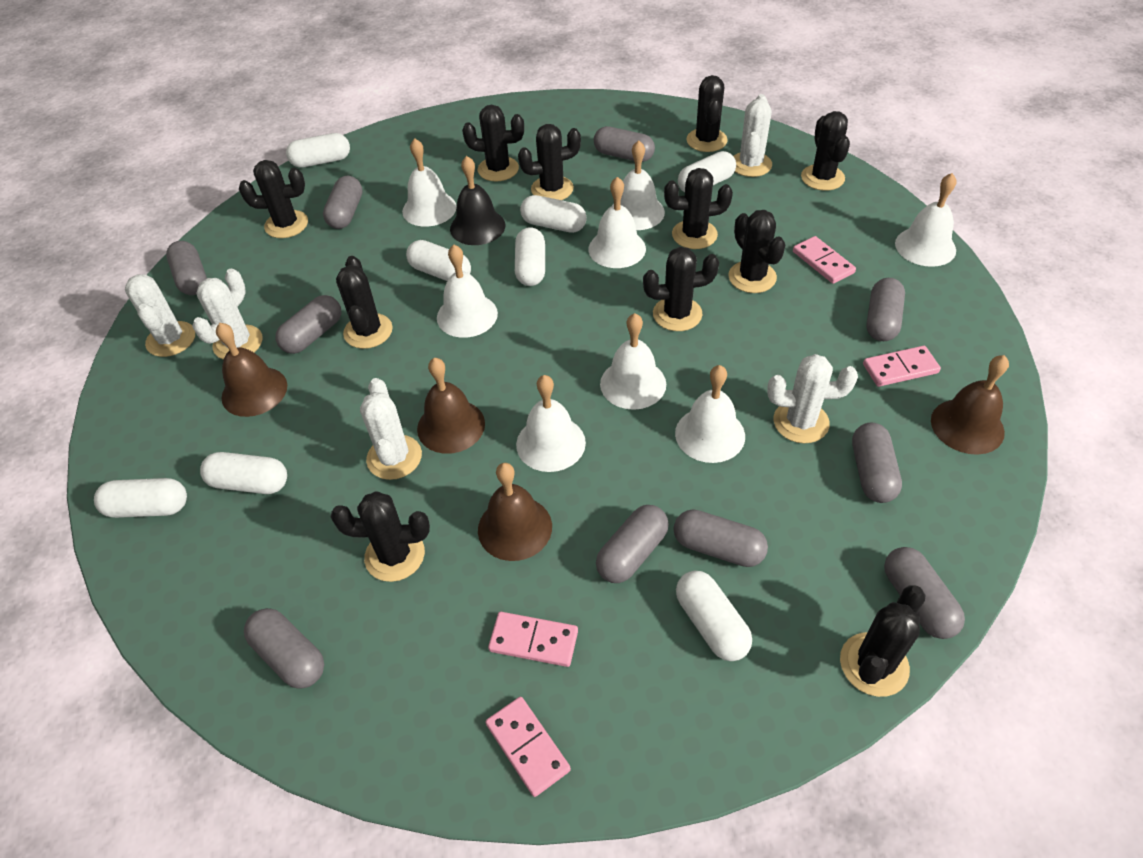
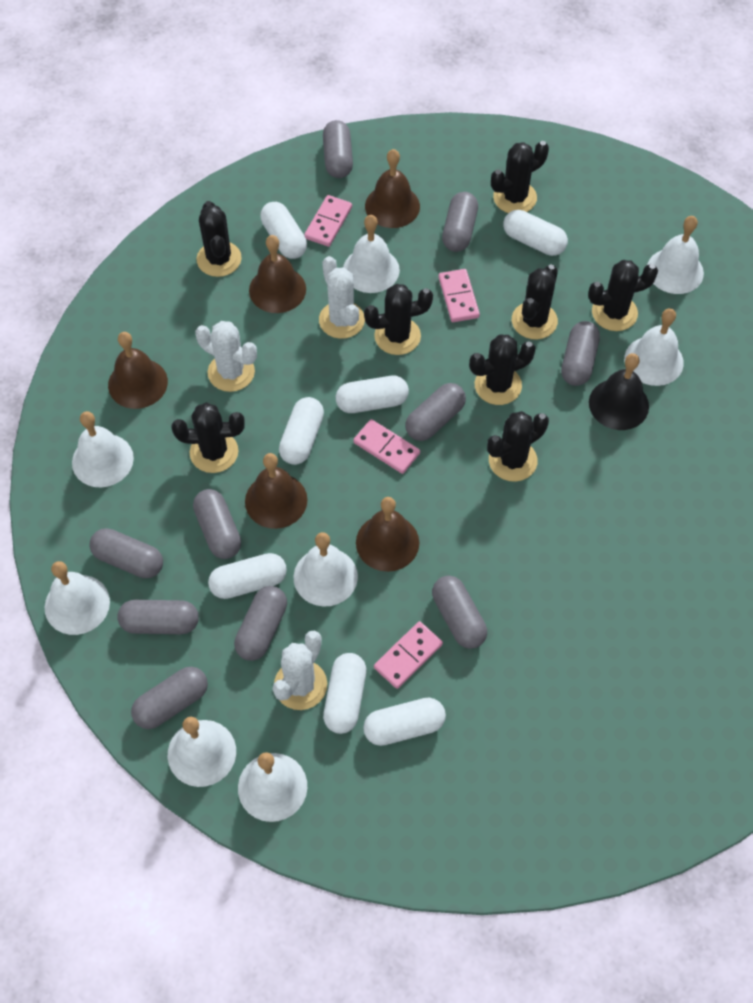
black cactus: 11 -> 8
brown bell: 4 -> 5
white cactus: 5 -> 3
white capsule: 8 -> 7

